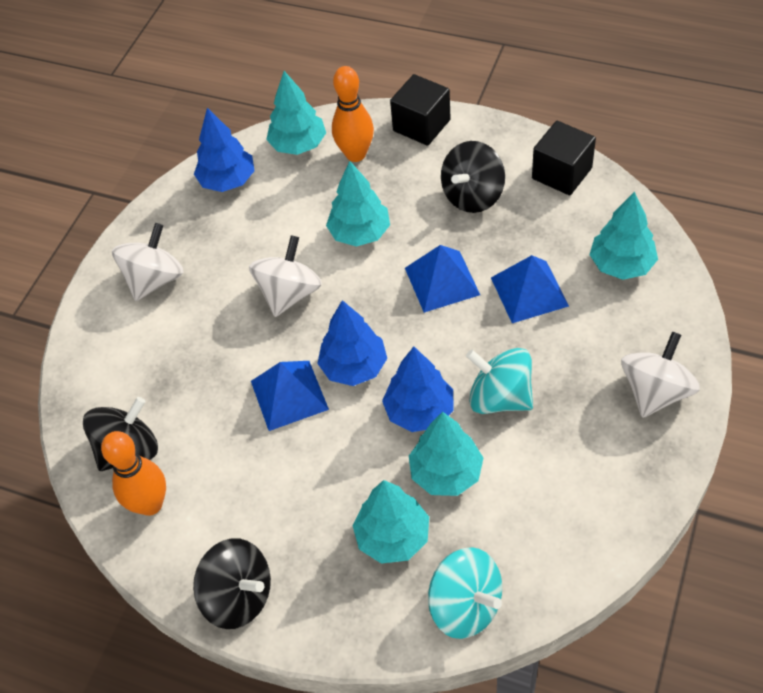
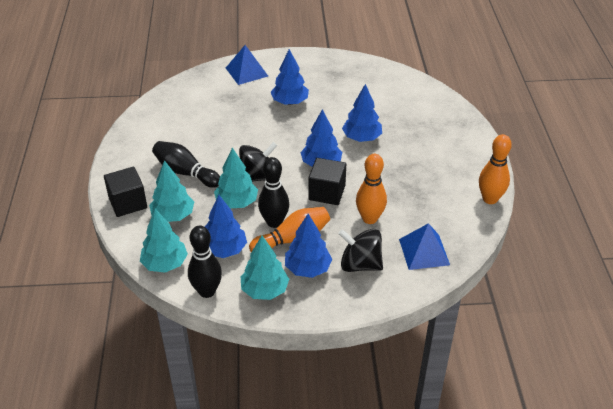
black bowling pin: 0 -> 3
black spinning top: 3 -> 2
blue pyramid: 3 -> 2
blue tree: 3 -> 5
orange bowling pin: 2 -> 3
turquoise spinning top: 2 -> 0
turquoise tree: 5 -> 4
white spinning top: 3 -> 0

